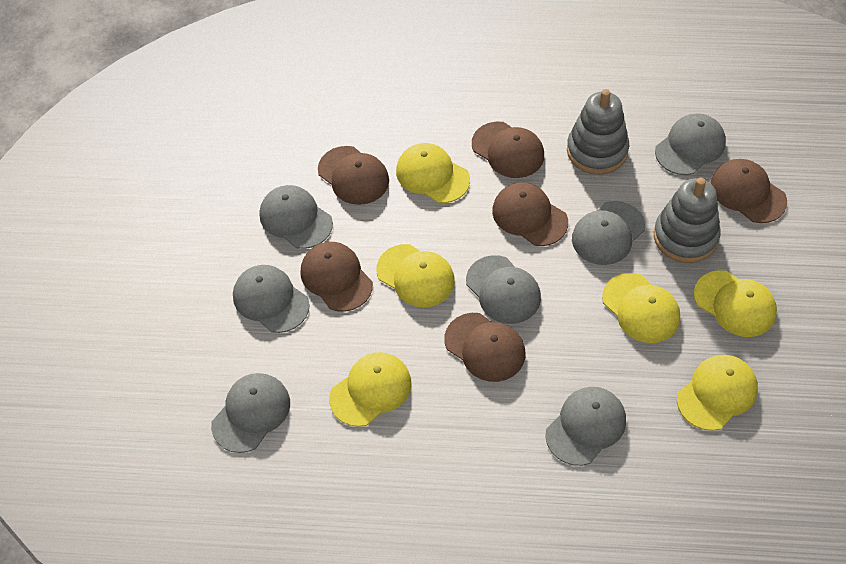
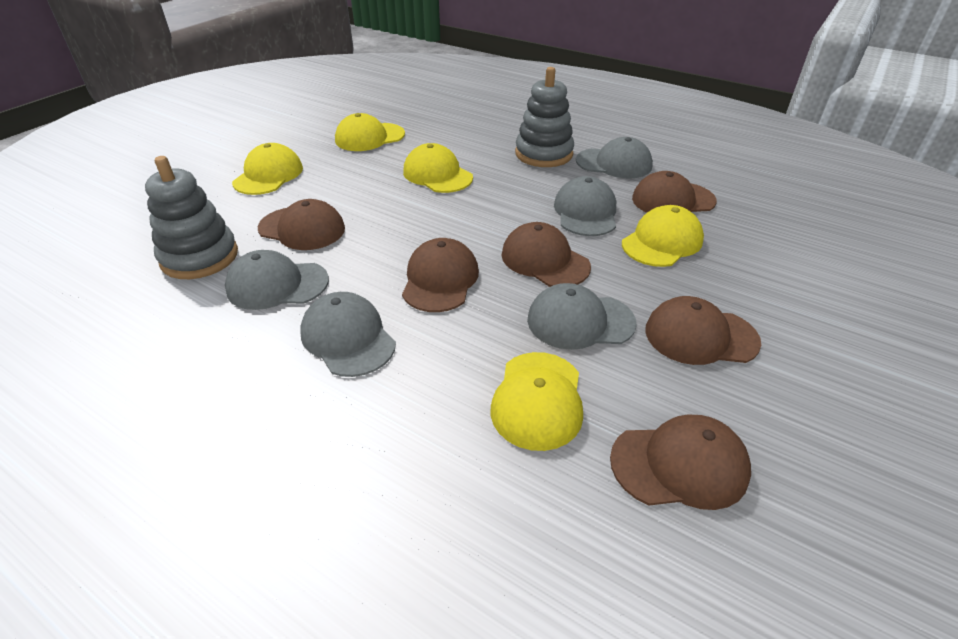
grey cap: 7 -> 5
yellow cap: 6 -> 5

